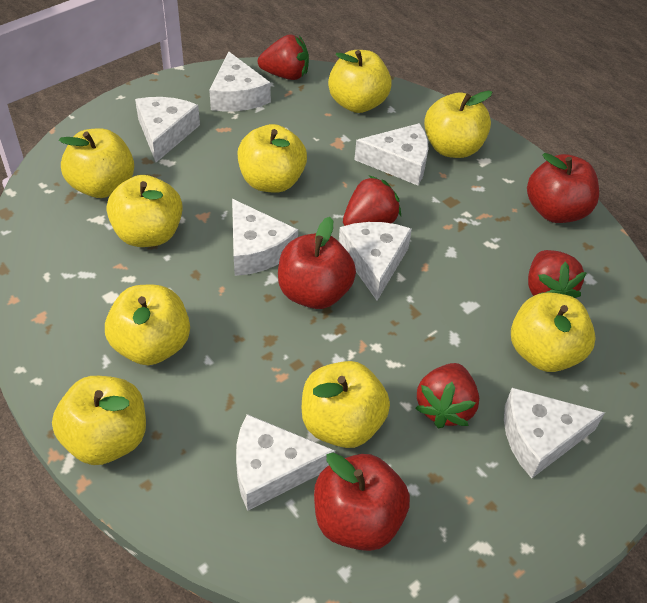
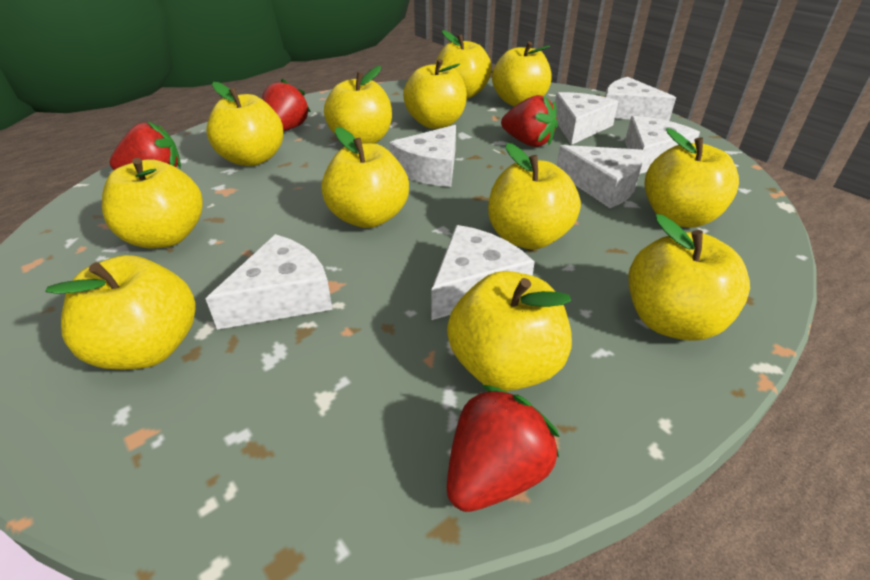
red apple: 3 -> 0
yellow apple: 9 -> 12

